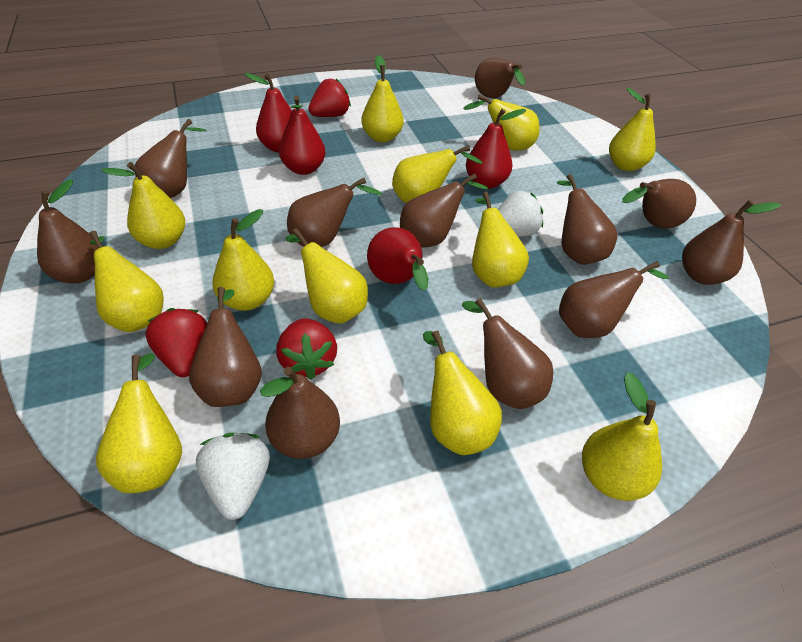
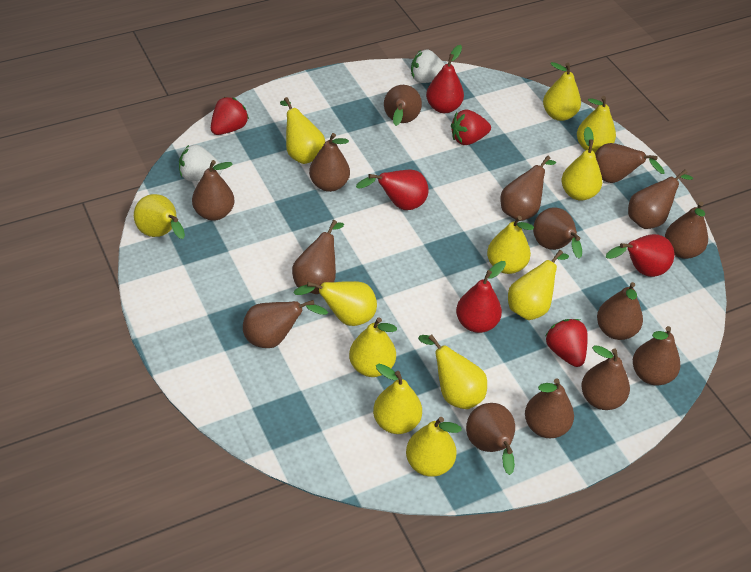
brown pear: 12 -> 15

